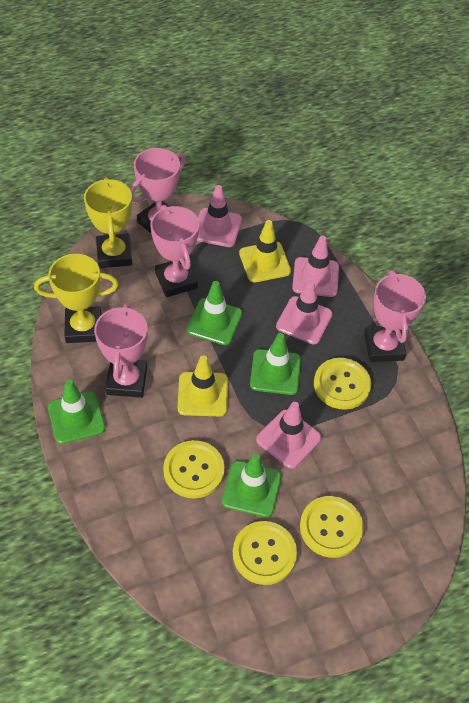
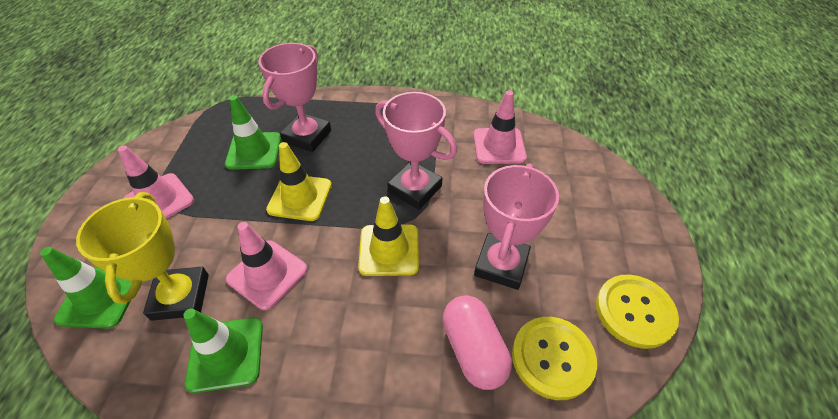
green traffic cone: 4 -> 3
pink capsule: 0 -> 1
pink traffic cone: 4 -> 3
pink trophy: 4 -> 3
yellow button: 4 -> 2
yellow trophy: 2 -> 1

